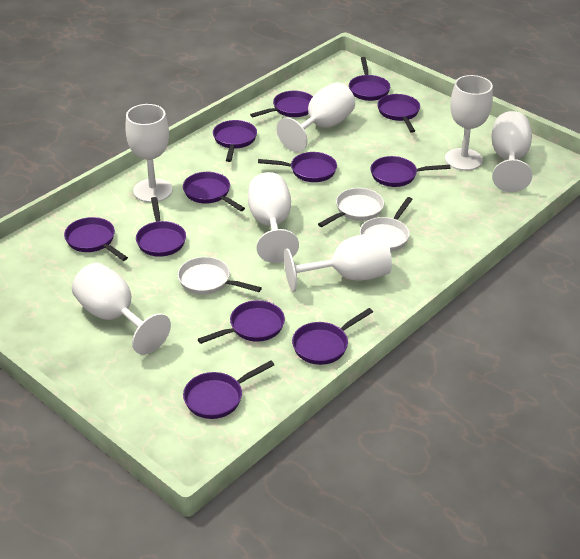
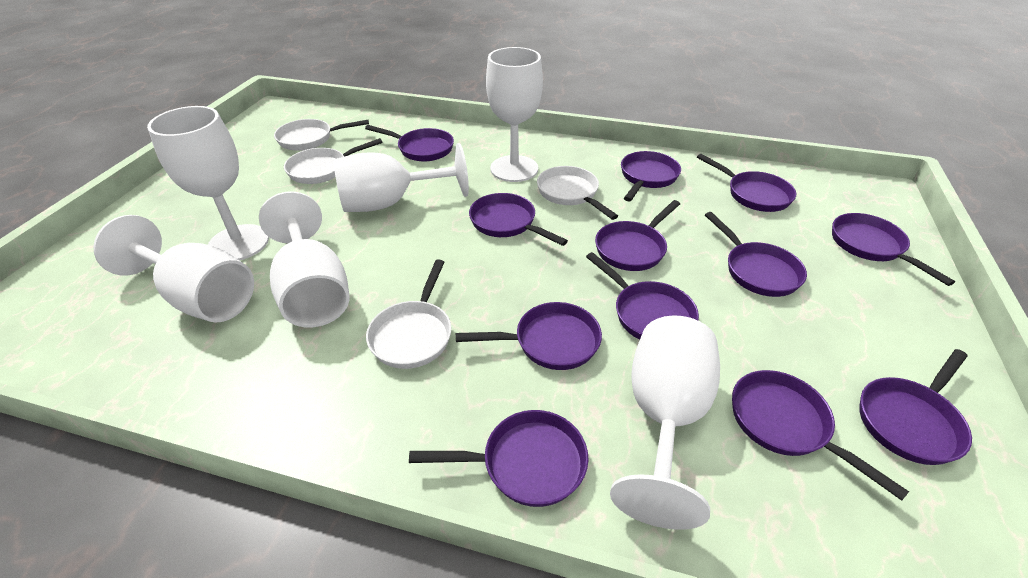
white goblet: 7 -> 6
white pan: 3 -> 4

